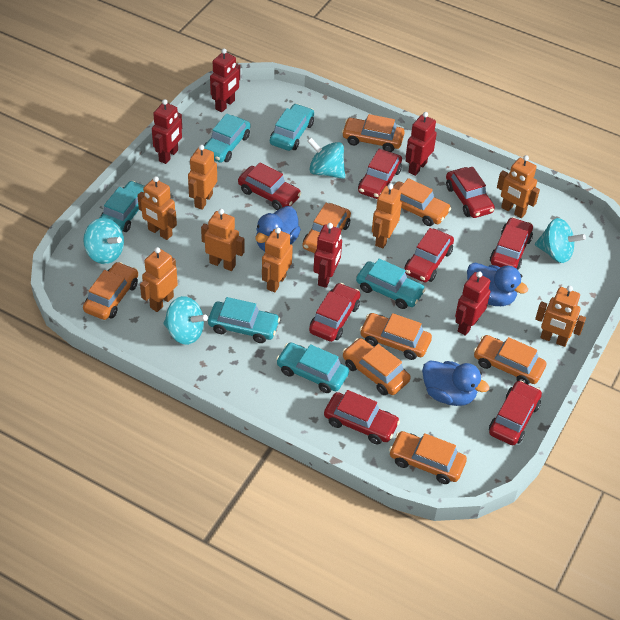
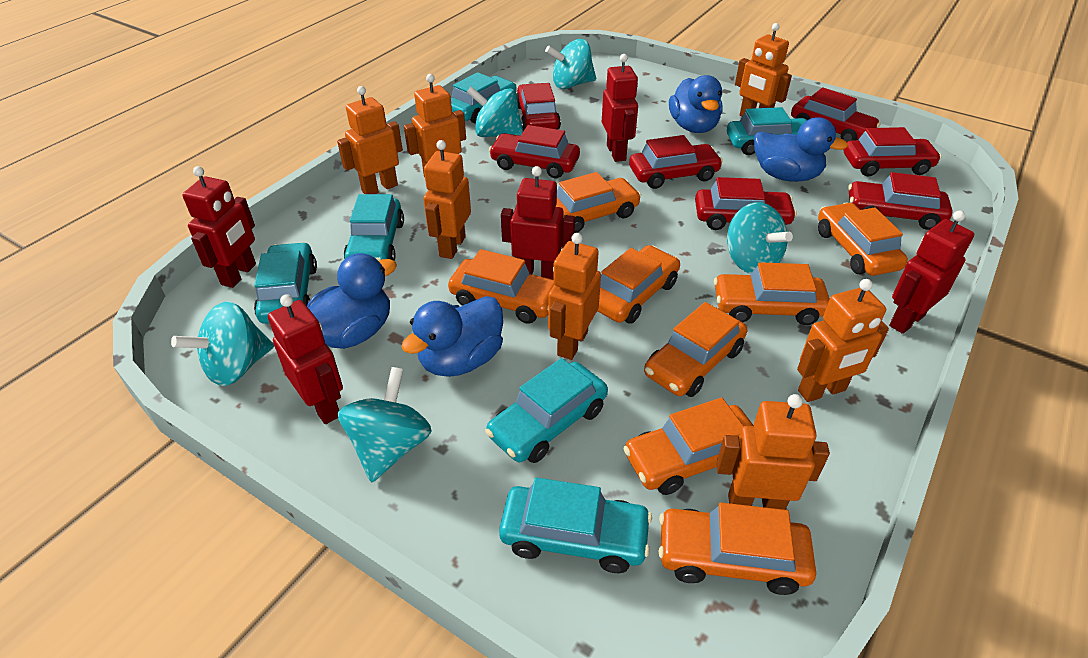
blue duck: 3 -> 4
orange robot: 8 -> 7
red car: 8 -> 7
turquoise spinning top: 4 -> 5

